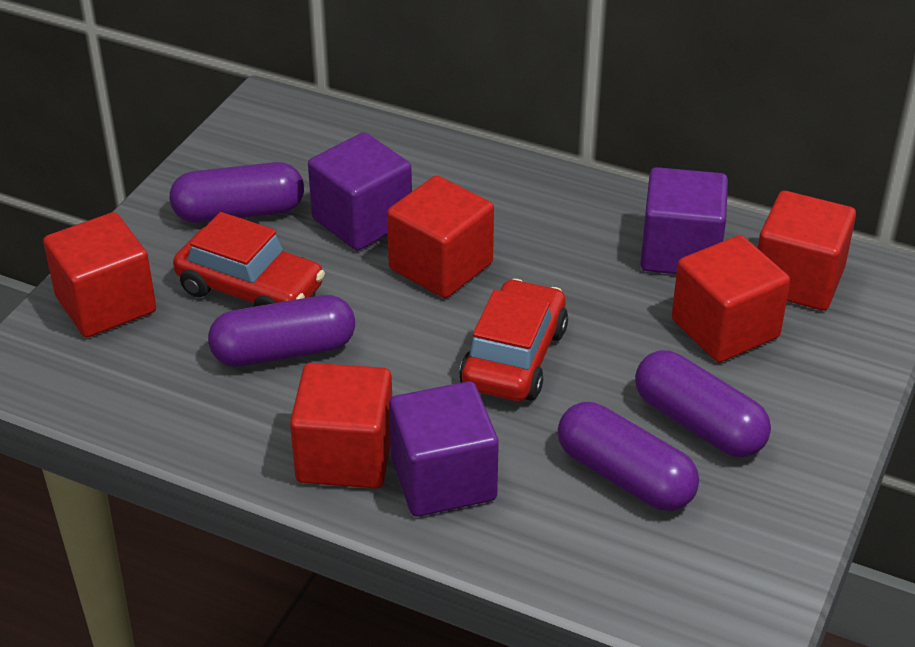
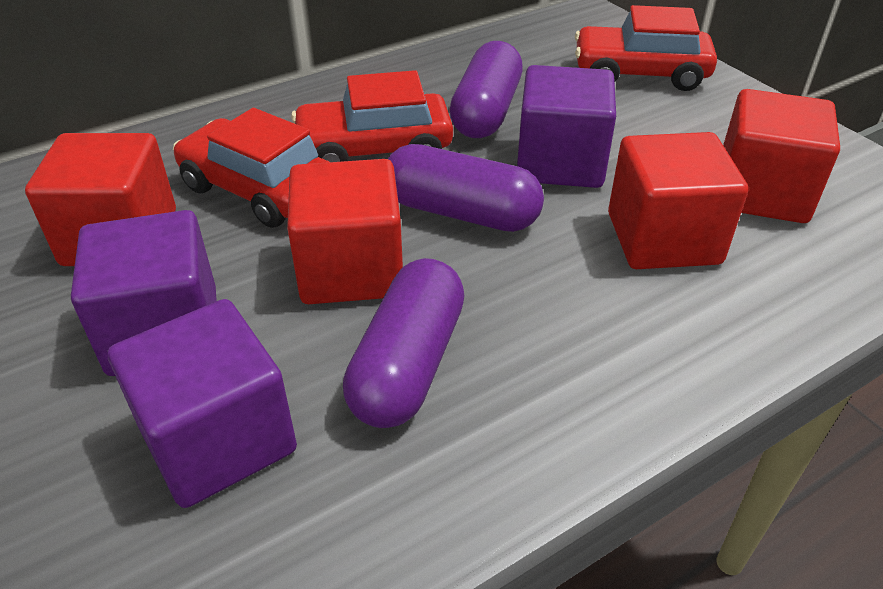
purple capsule: 4 -> 3
red car: 2 -> 3
red cube: 5 -> 4

